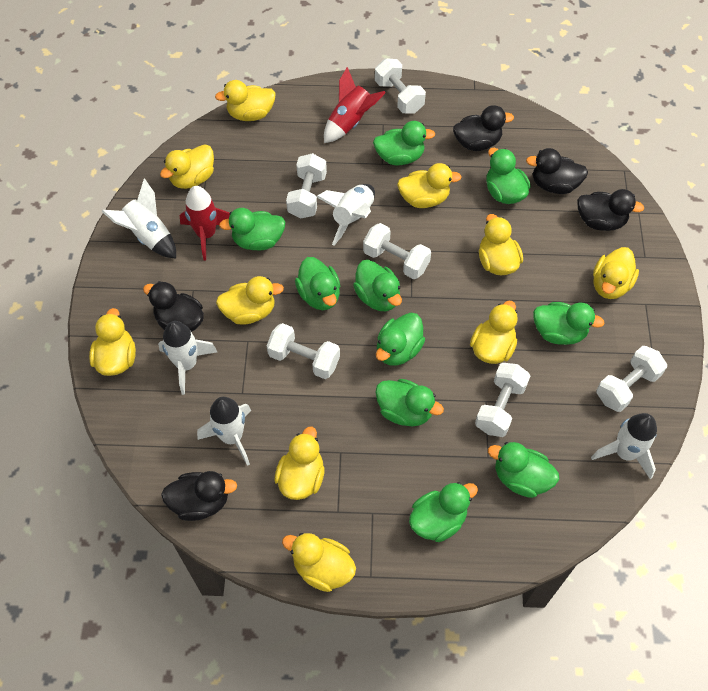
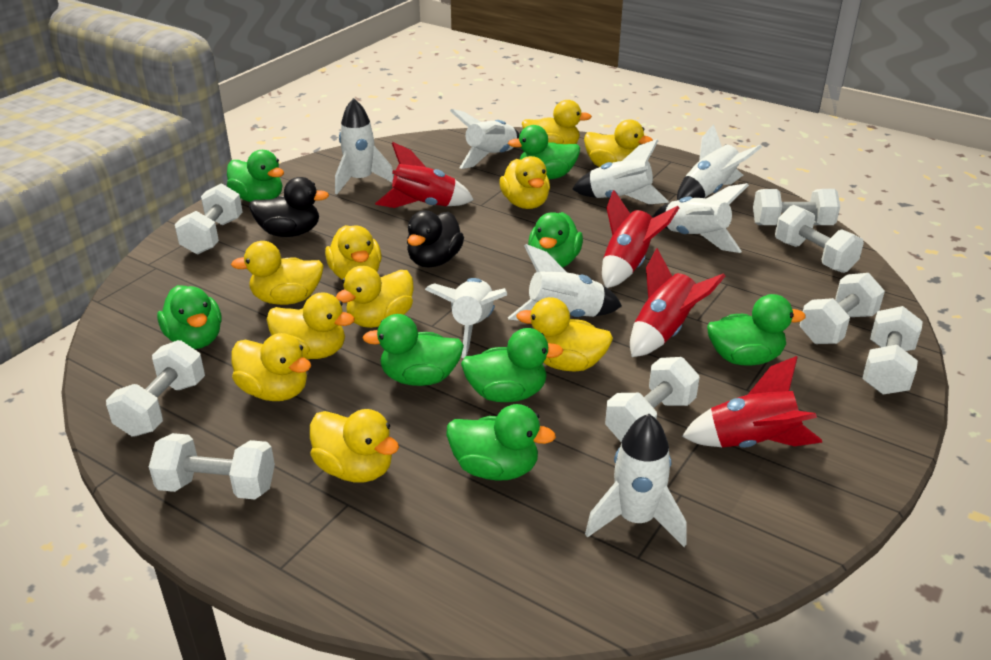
black duck: 5 -> 2
green duck: 10 -> 8
red rocket: 2 -> 4
white dumbbell: 6 -> 8
white rocket: 5 -> 8

